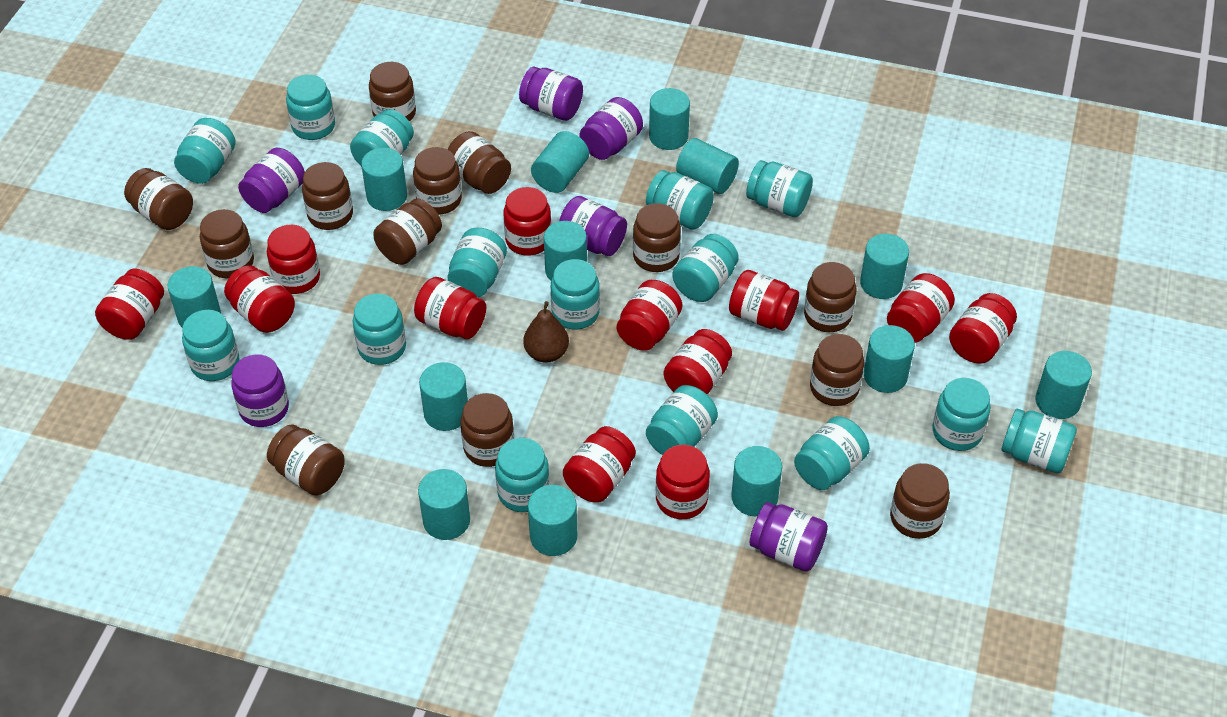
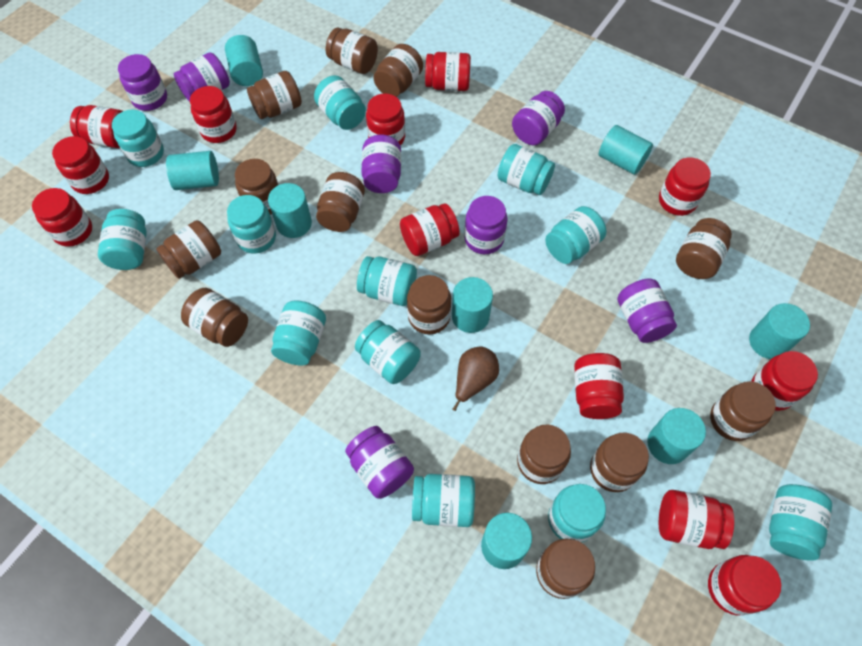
purple jar: 6 -> 7
turquoise cylinder: 13 -> 8
turquoise jar: 15 -> 12

